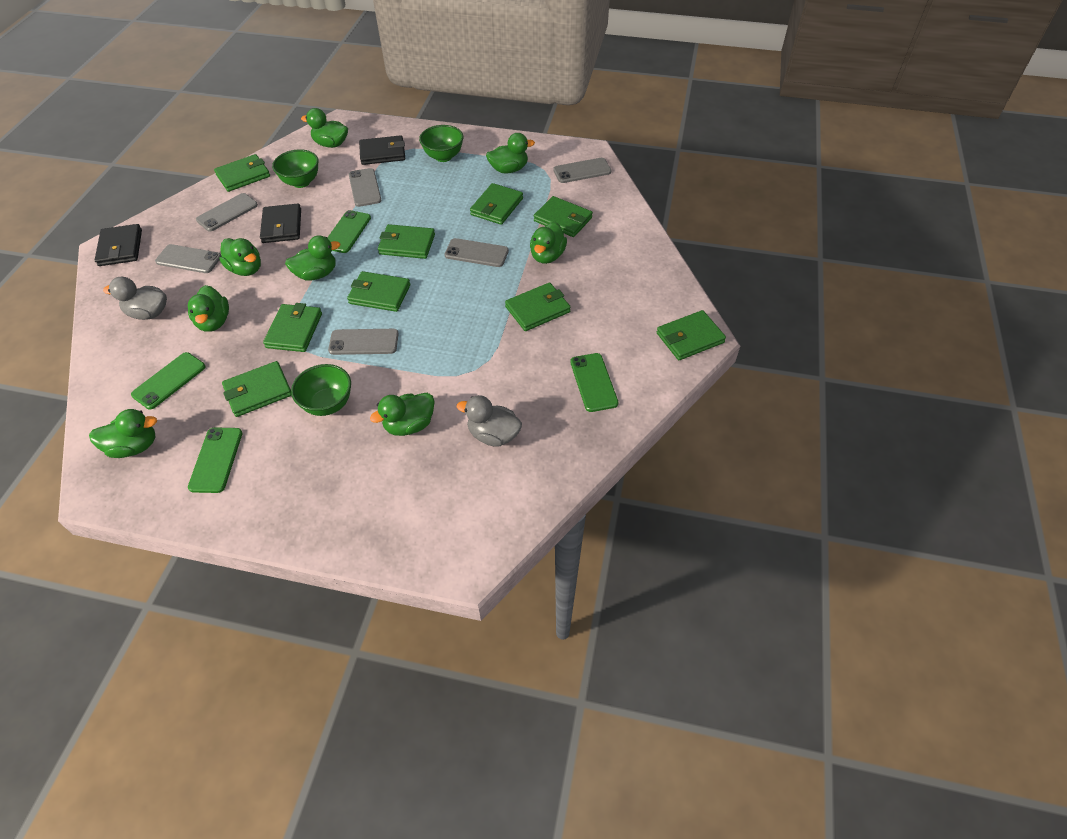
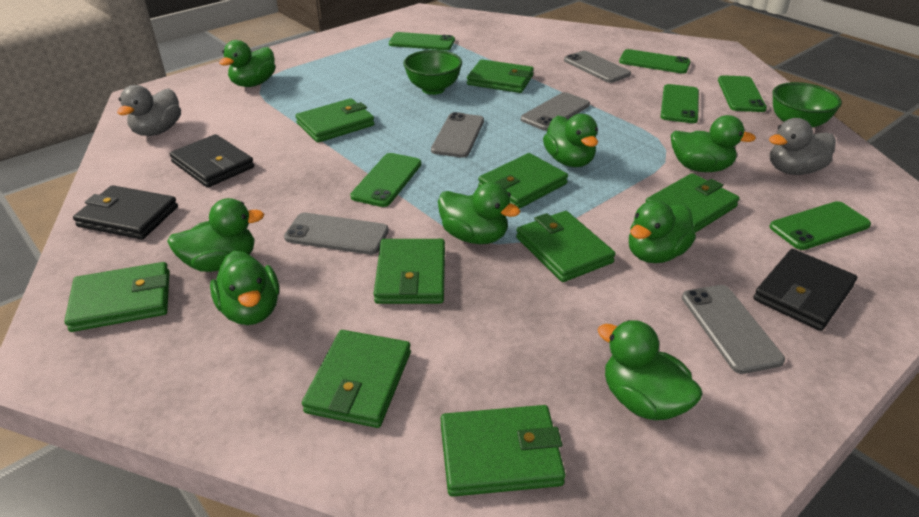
green bowl: 3 -> 2
green phone: 4 -> 6
grey phone: 6 -> 5

